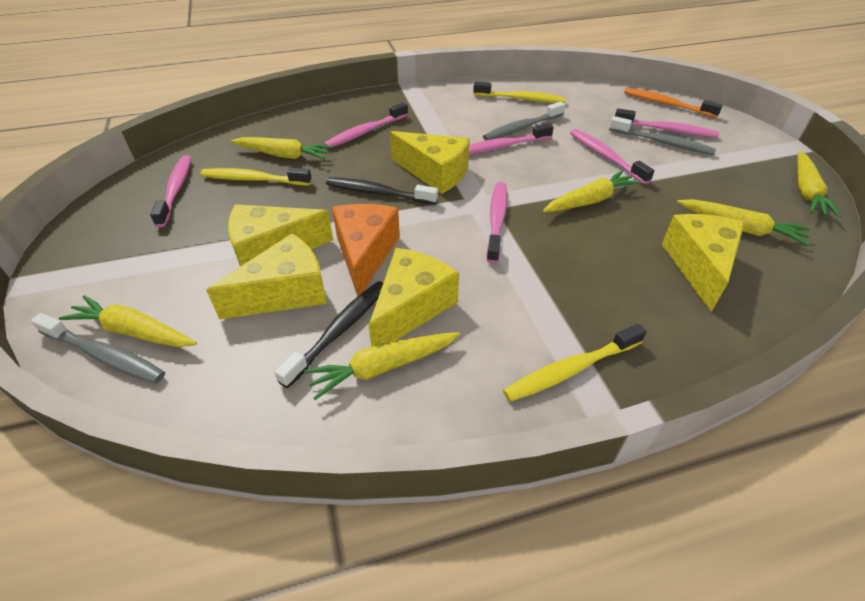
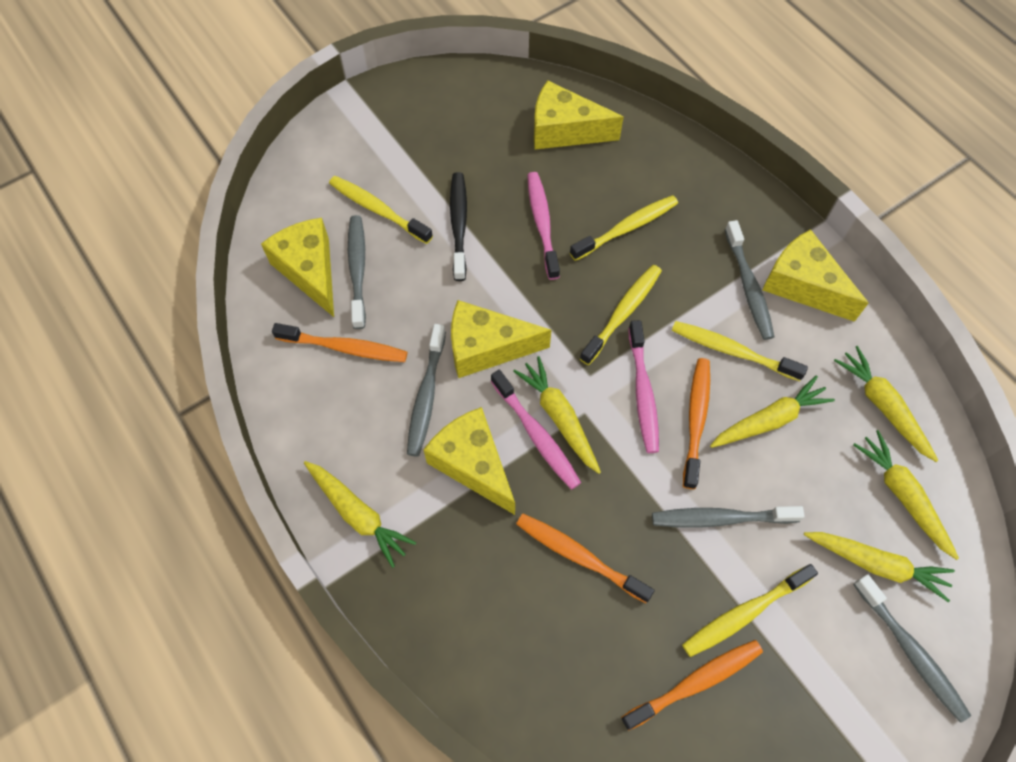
black toothbrush: 2 -> 1
grey toothbrush: 3 -> 5
orange cheese: 1 -> 0
orange toothbrush: 1 -> 4
pink toothbrush: 6 -> 3
yellow toothbrush: 3 -> 5

